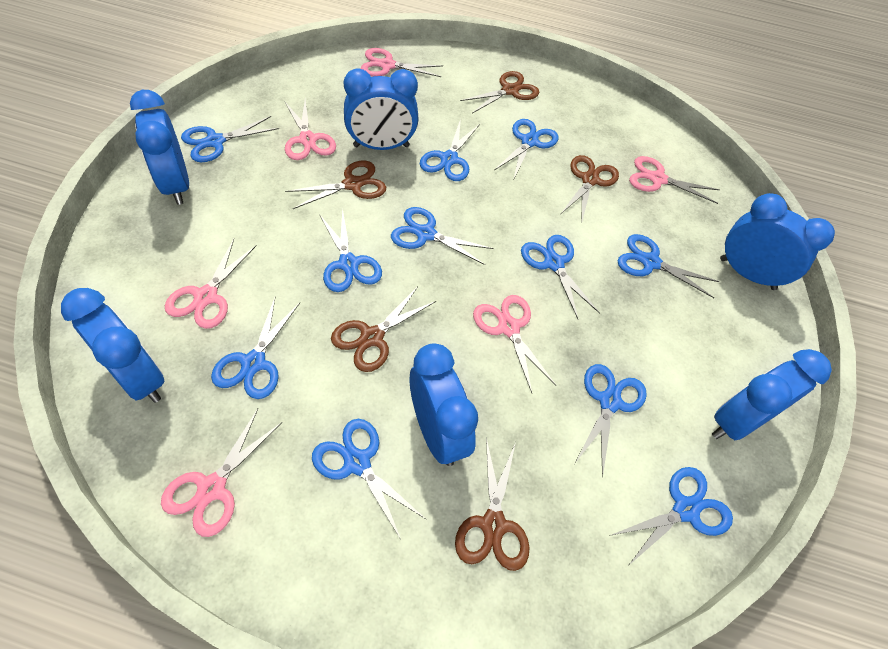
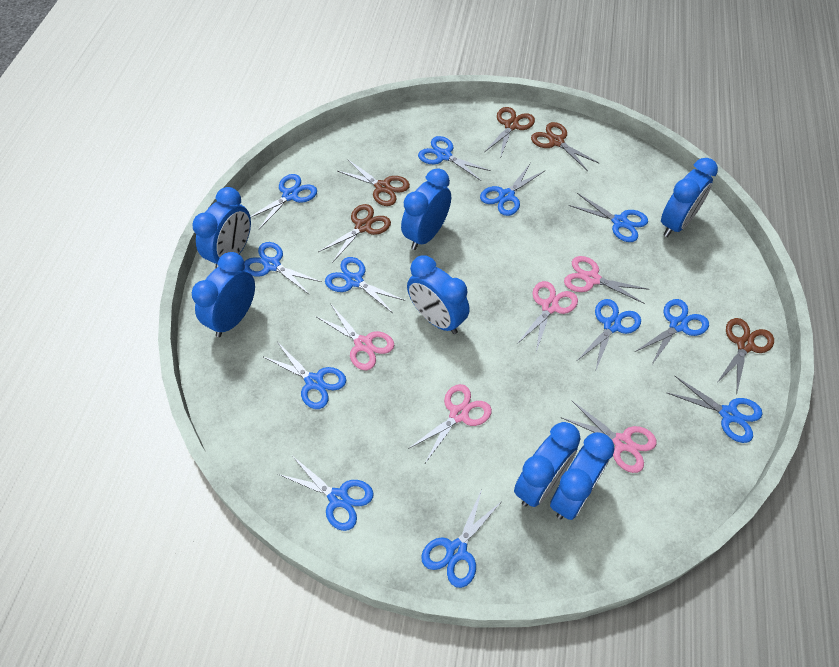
blue clock: 6 -> 7
blue scissors: 11 -> 12
pink scissors: 6 -> 5

